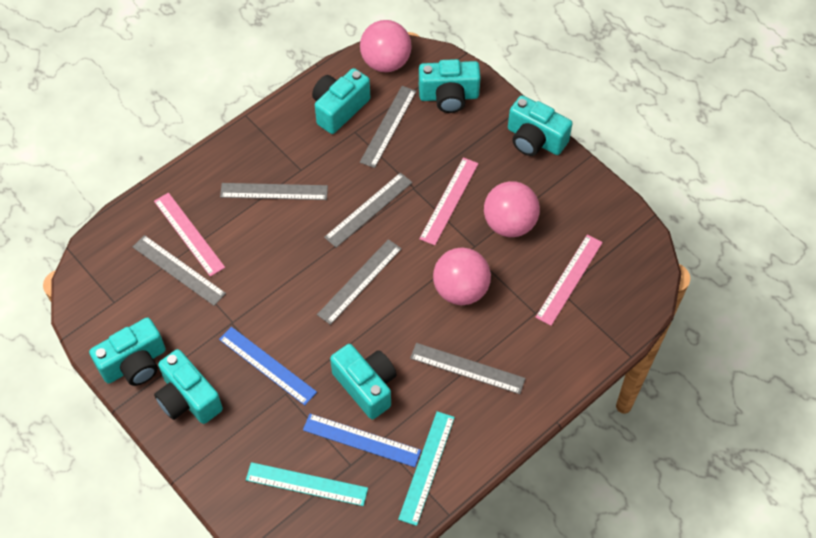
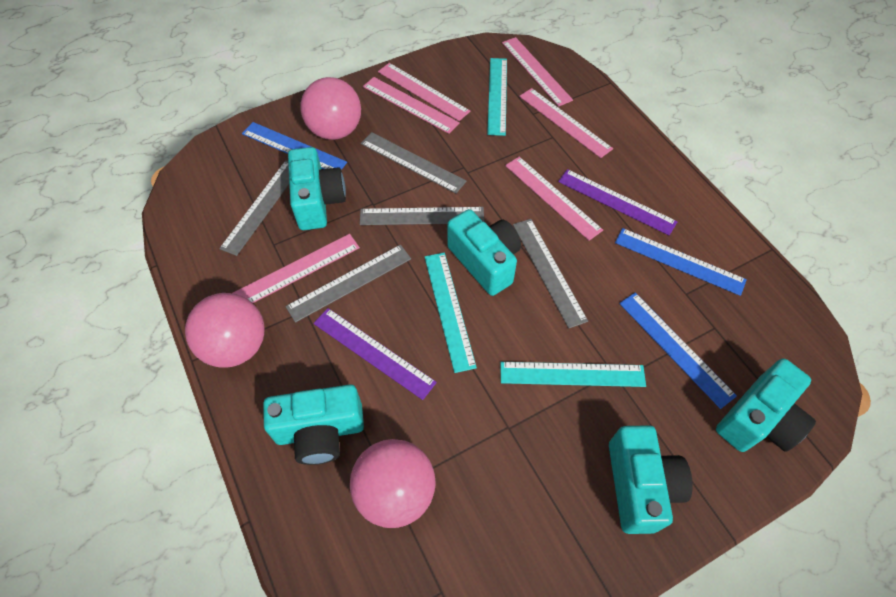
blue ruler: 2 -> 3
grey ruler: 6 -> 5
pink ruler: 3 -> 6
purple ruler: 0 -> 2
turquoise camera: 6 -> 5
turquoise ruler: 2 -> 3

